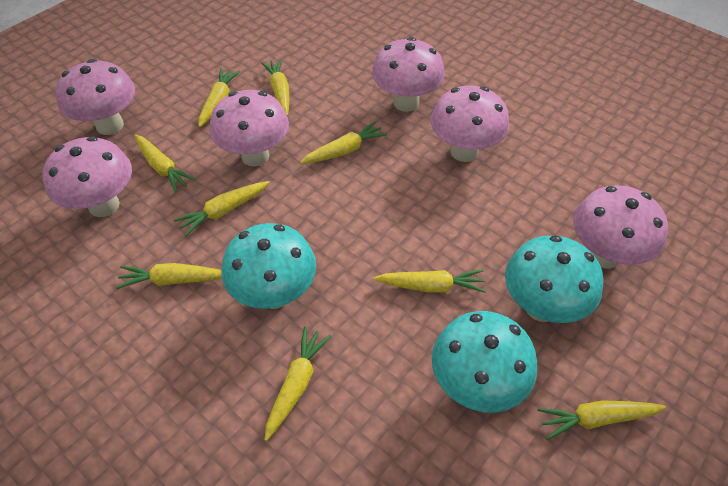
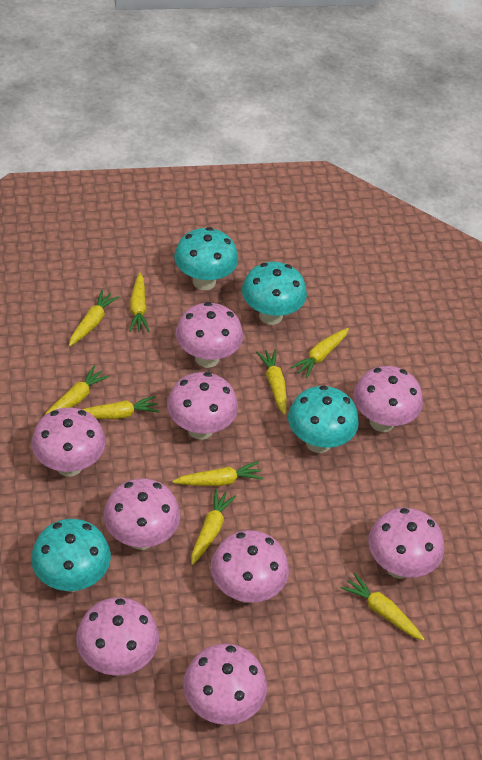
pink mushroom: 6 -> 9
turquoise mushroom: 3 -> 4

